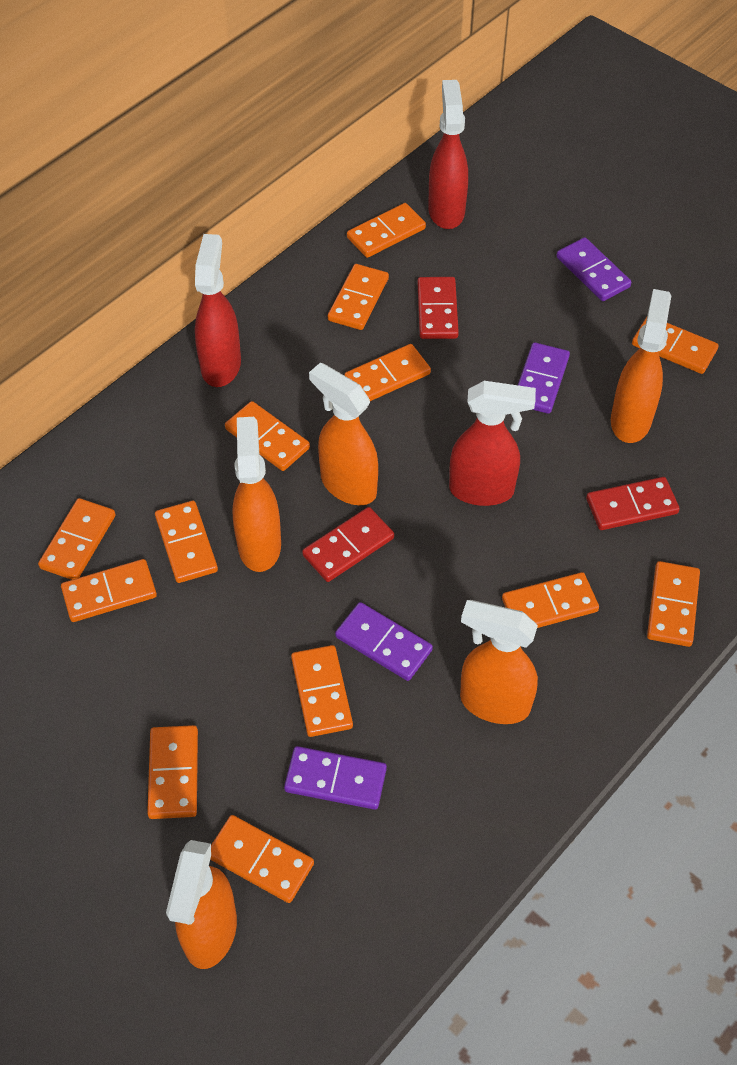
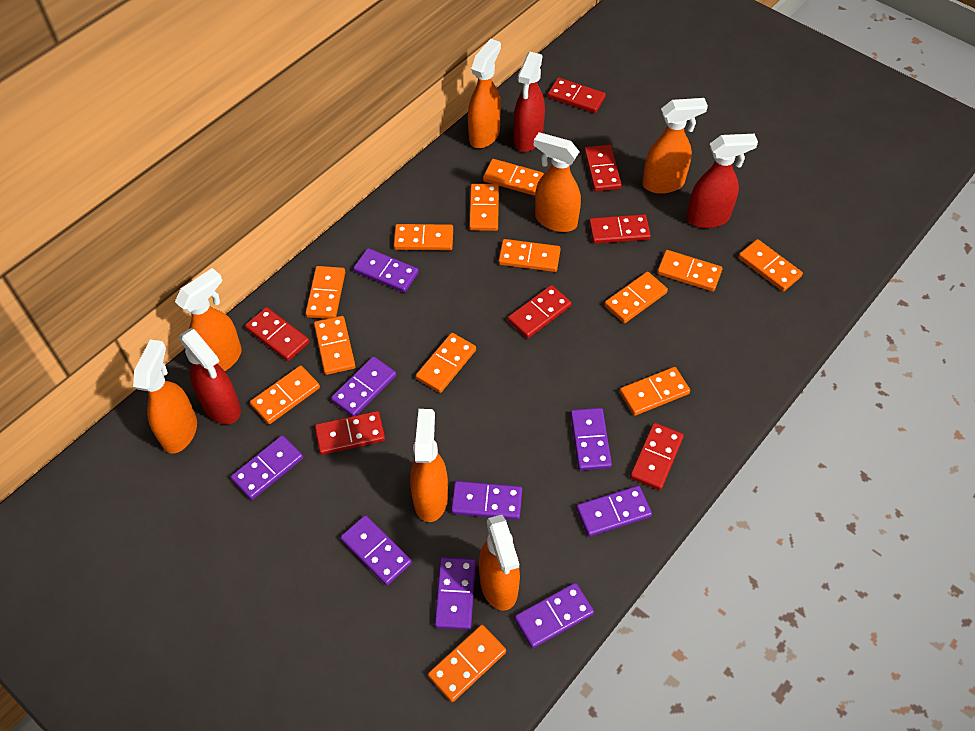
orange spray bottle: 5 -> 7
purple domino: 4 -> 9
red domino: 3 -> 7

